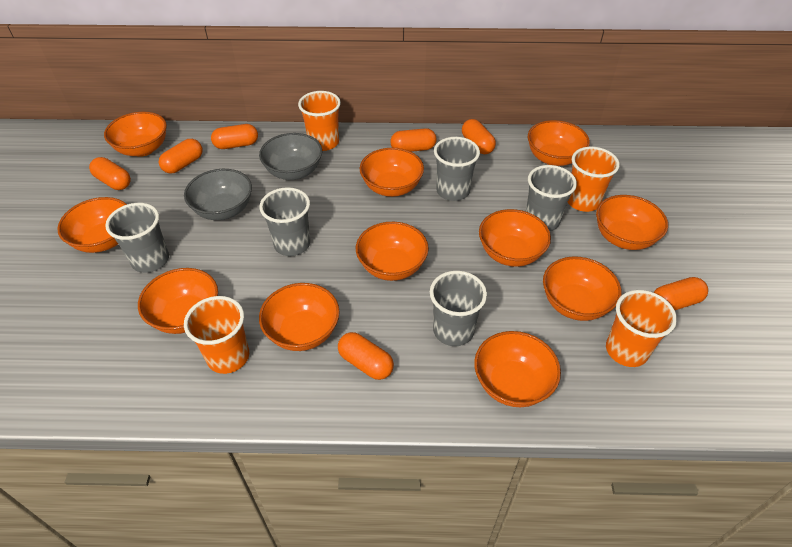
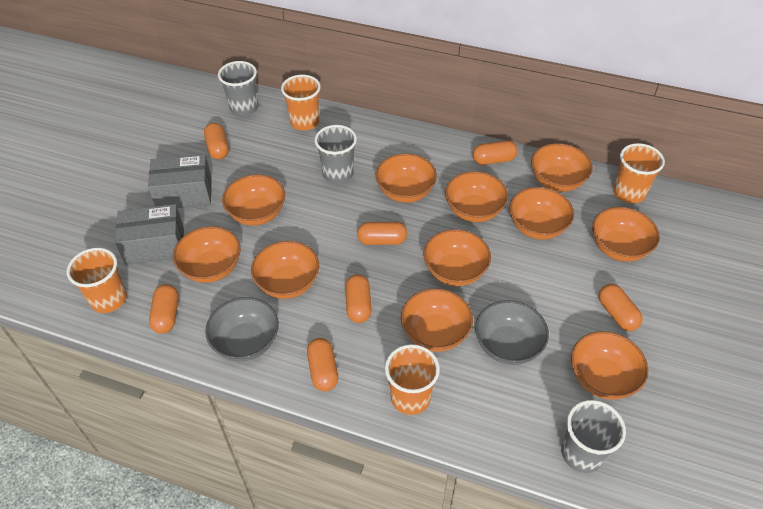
grey box: 0 -> 2
grey cup: 5 -> 3

